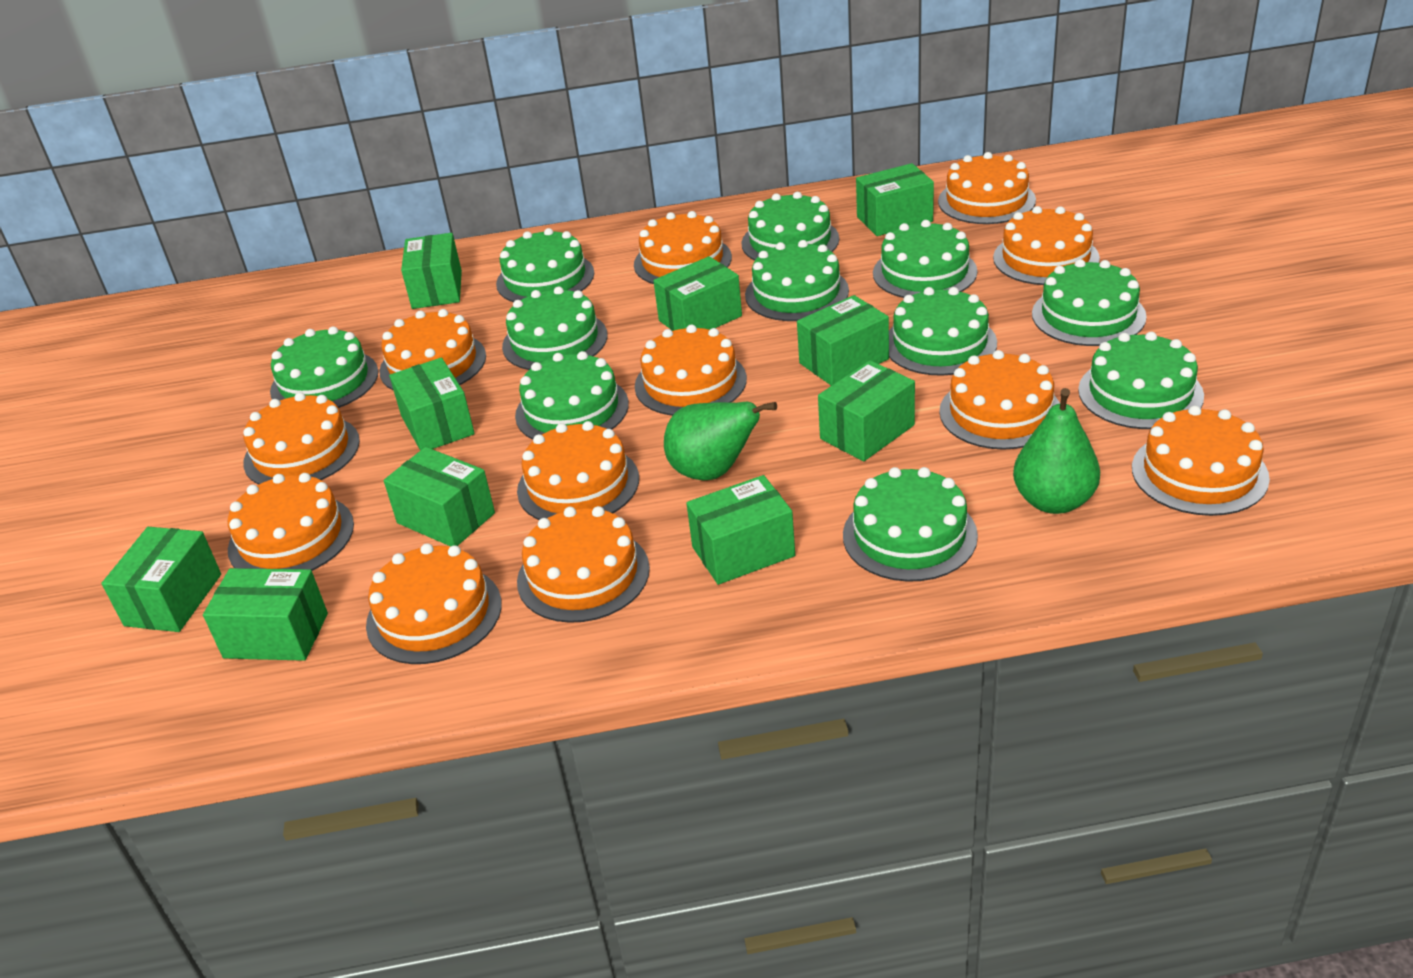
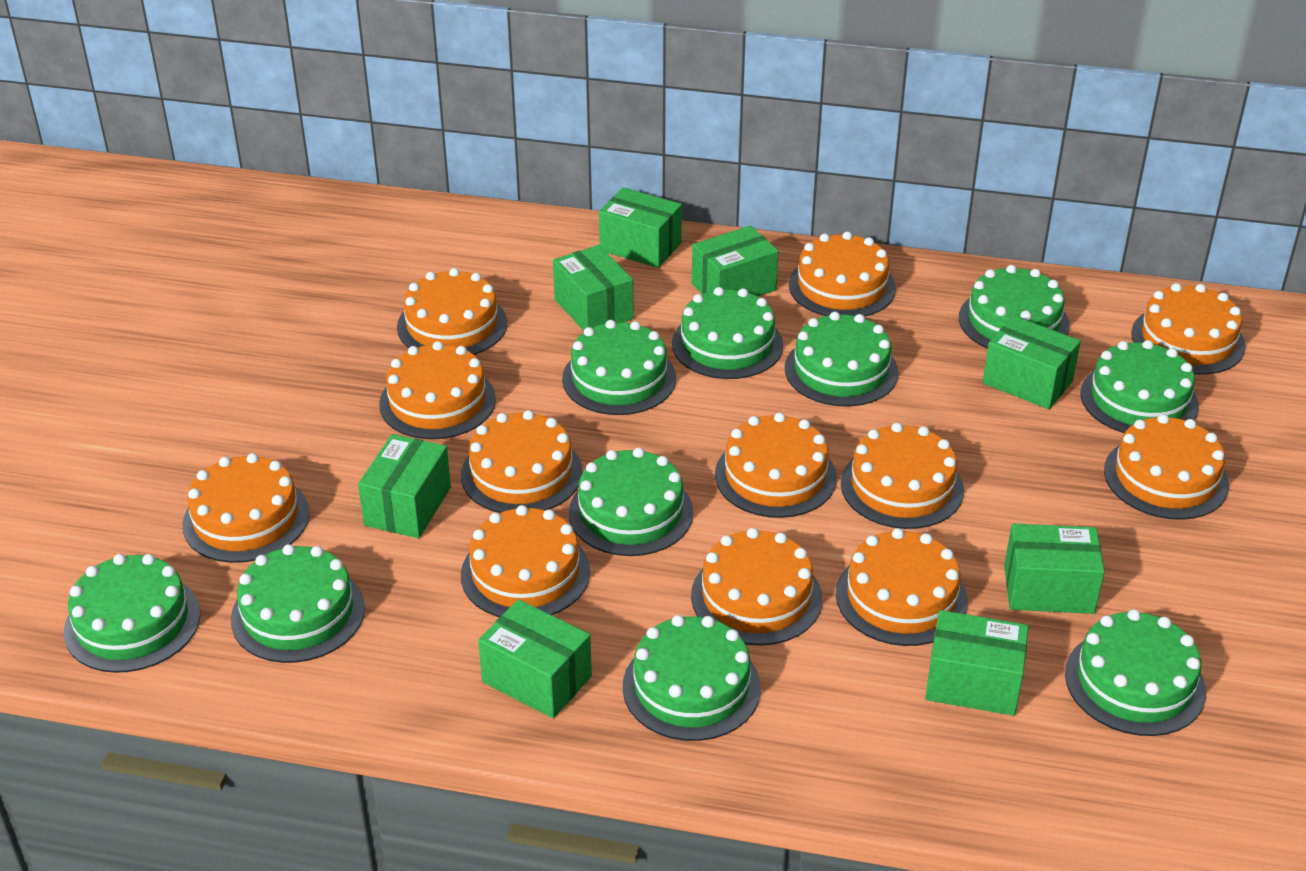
green box: 10 -> 8
green cake: 11 -> 10
green pear: 2 -> 0

